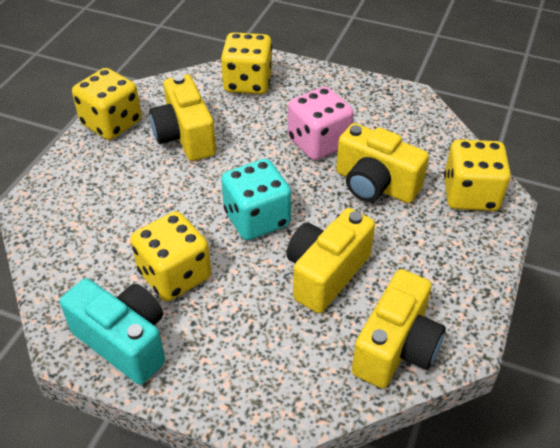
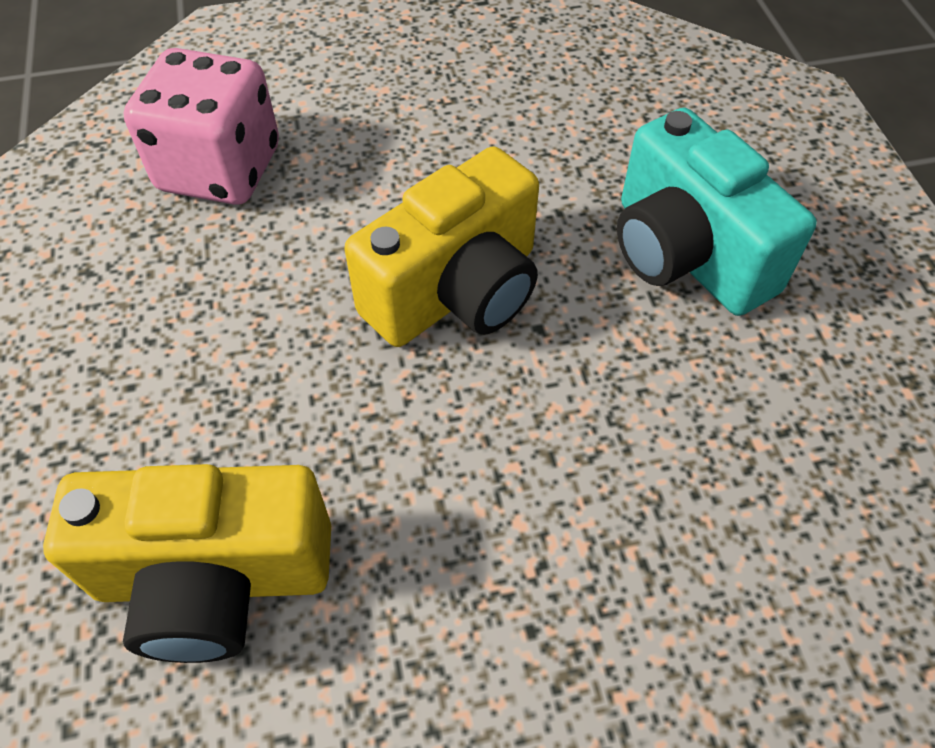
turquoise dice: 1 -> 0
yellow camera: 4 -> 2
yellow dice: 4 -> 0

